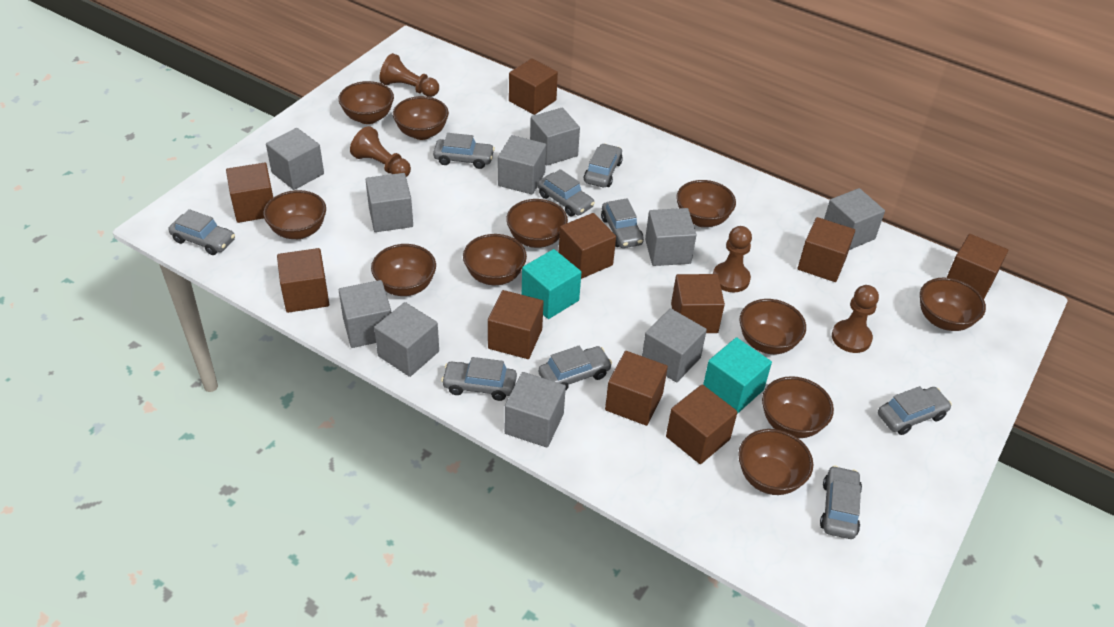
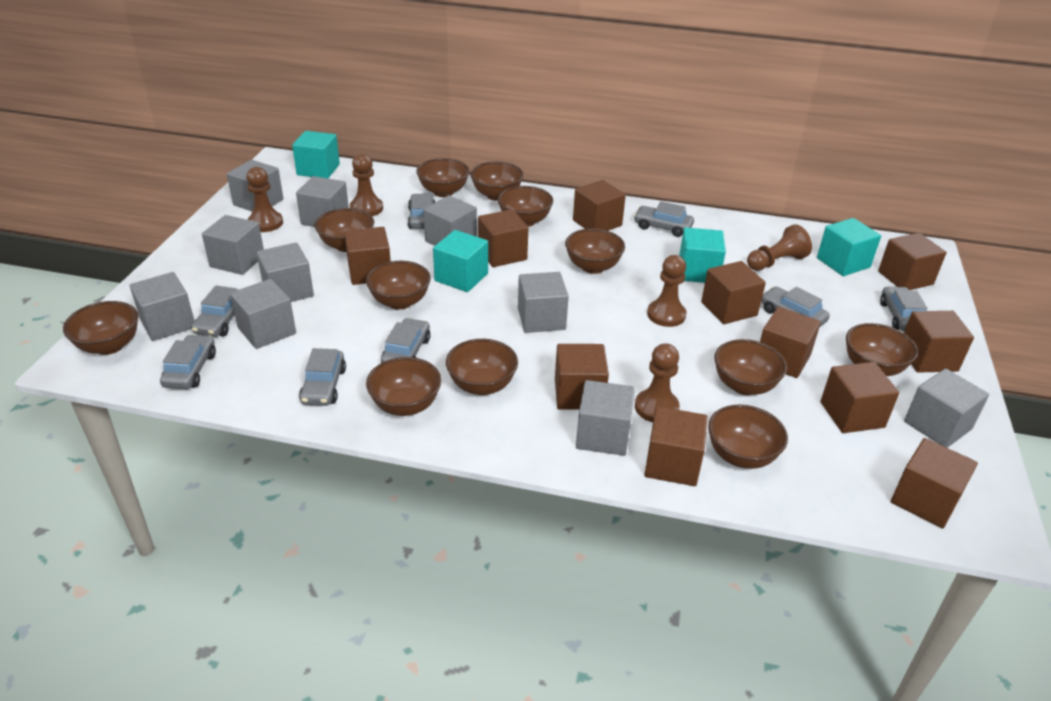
brown bowl: 11 -> 12
brown cube: 10 -> 11
brown pawn: 4 -> 5
grey car: 9 -> 8
turquoise cube: 2 -> 4

